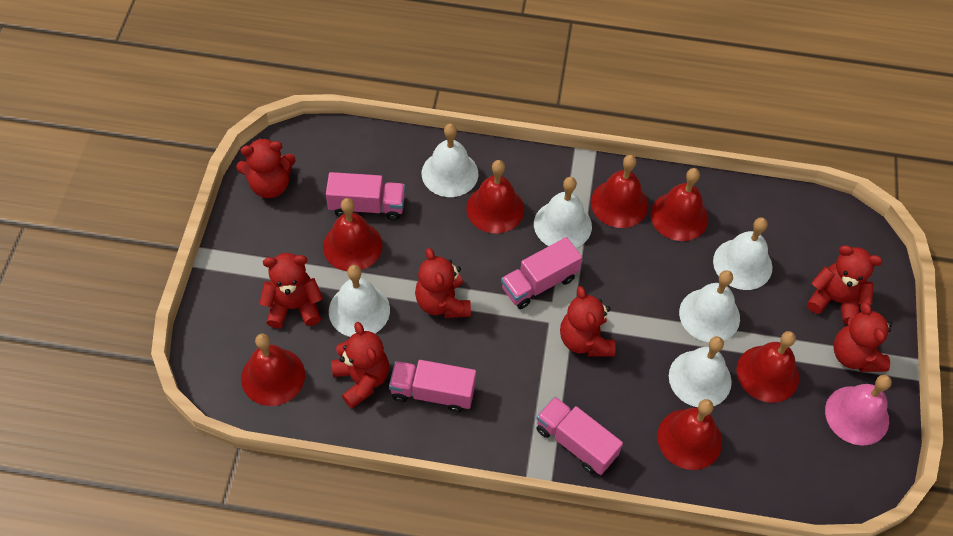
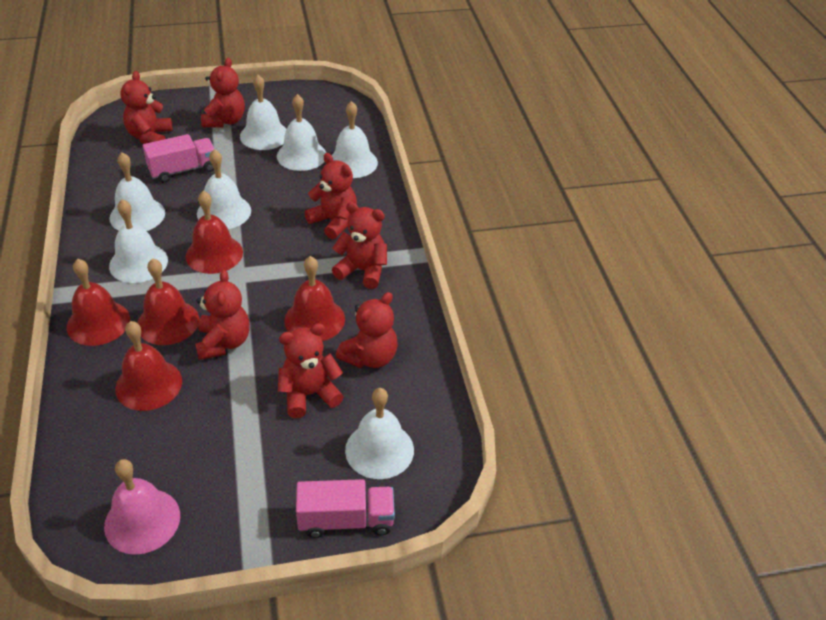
pink truck: 4 -> 2
red bell: 7 -> 5
white bell: 6 -> 7

